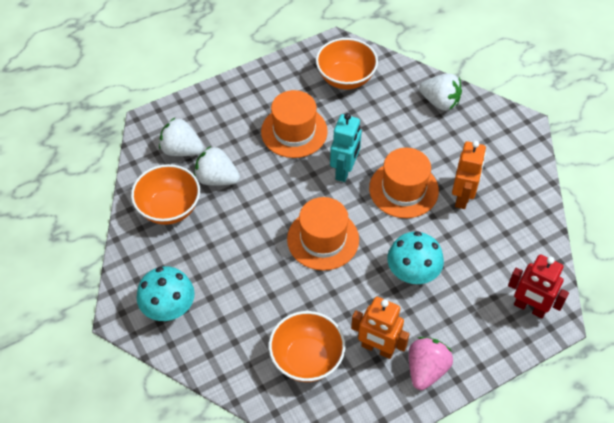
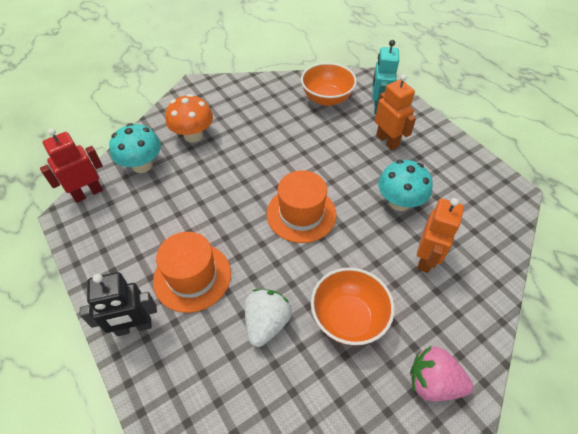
black robot: 0 -> 1
orange bowl: 3 -> 2
orange hat: 3 -> 2
orange mushroom: 0 -> 1
white strawberry: 3 -> 1

